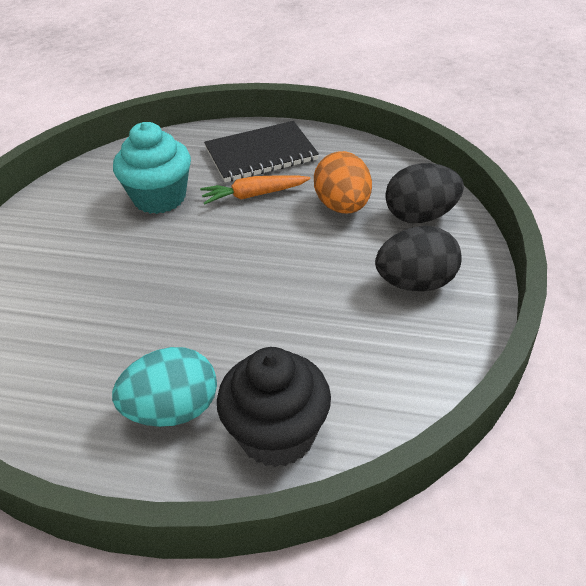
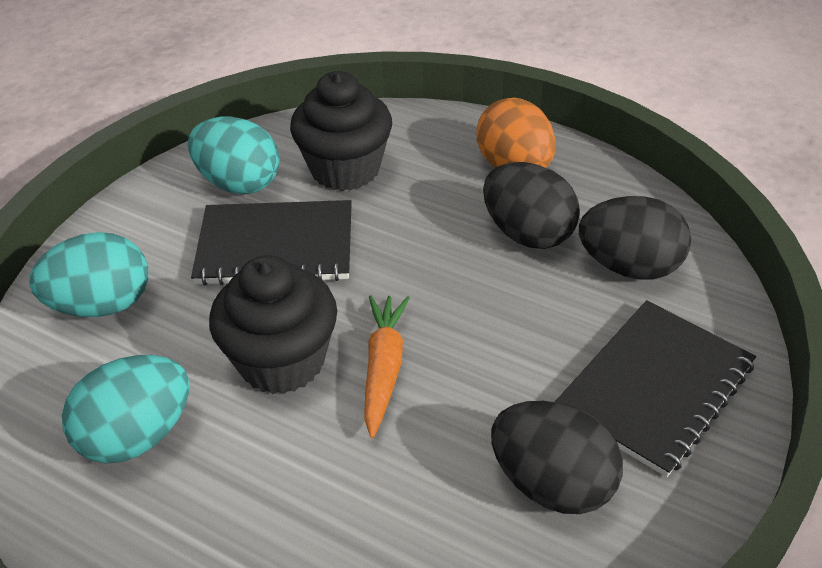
black cupcake: 1 -> 2
black egg: 2 -> 3
black notebook: 1 -> 2
turquoise cupcake: 1 -> 0
turquoise egg: 1 -> 3

